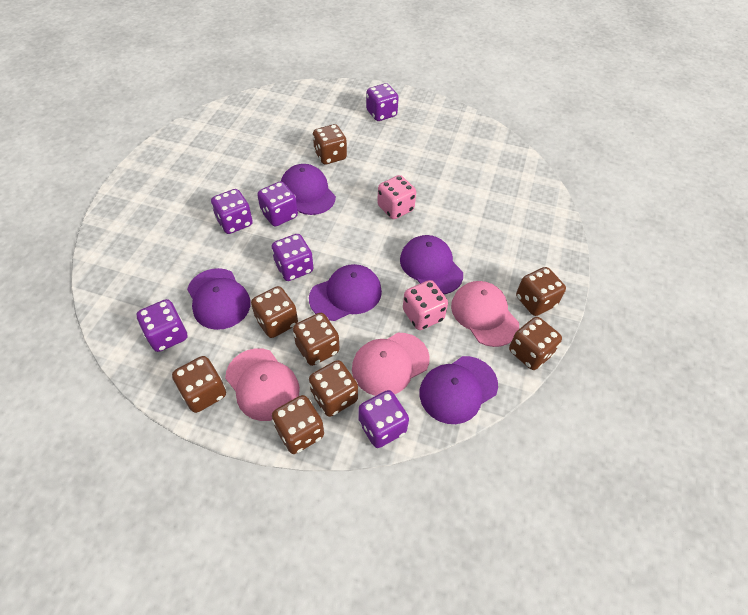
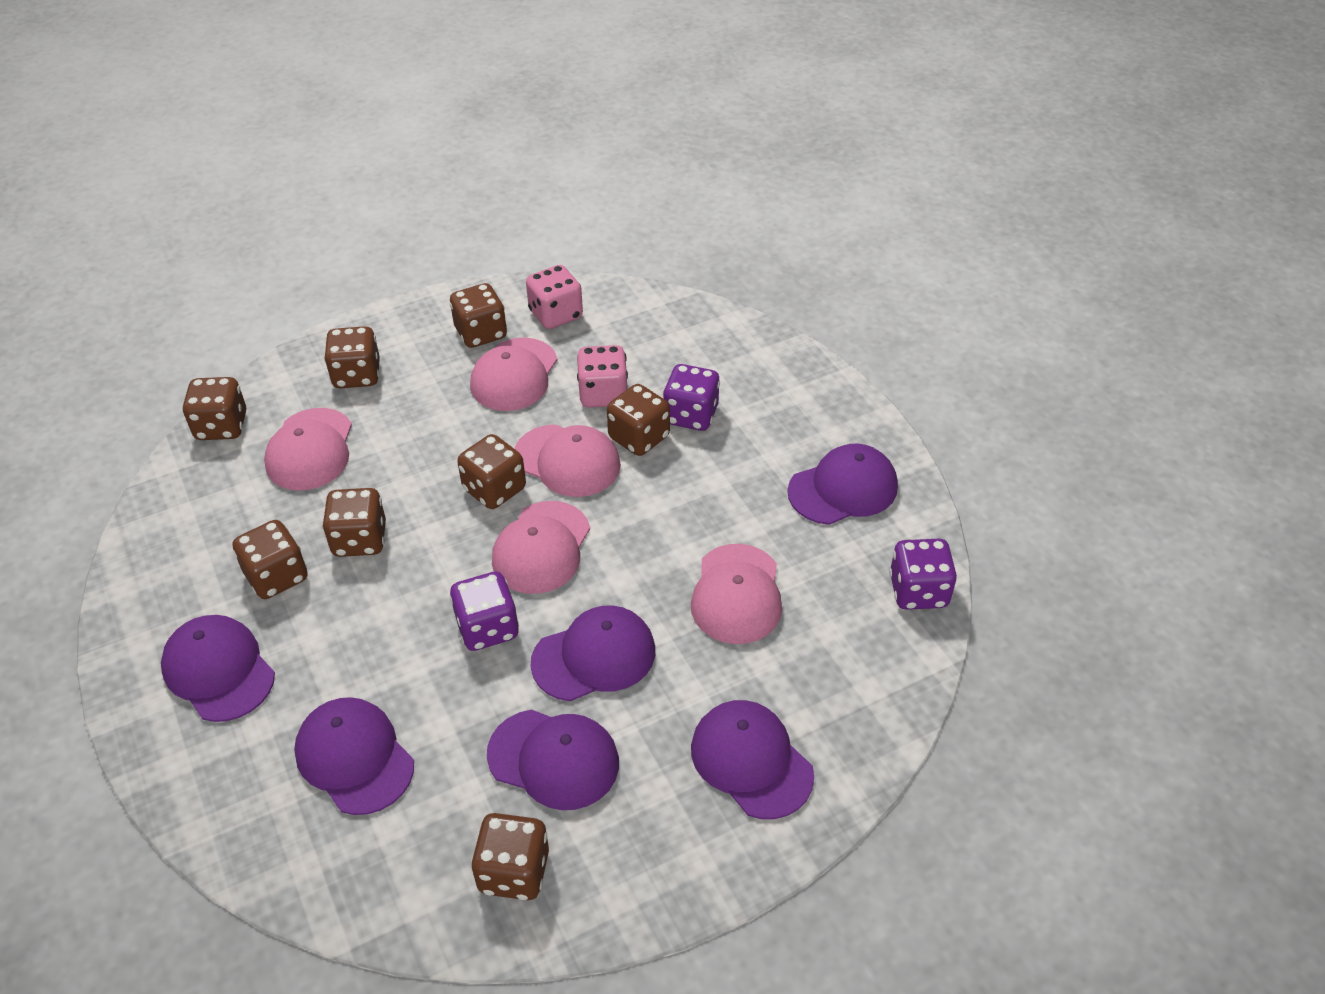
pink cap: 3 -> 5
purple cap: 5 -> 6
purple dice: 6 -> 3

